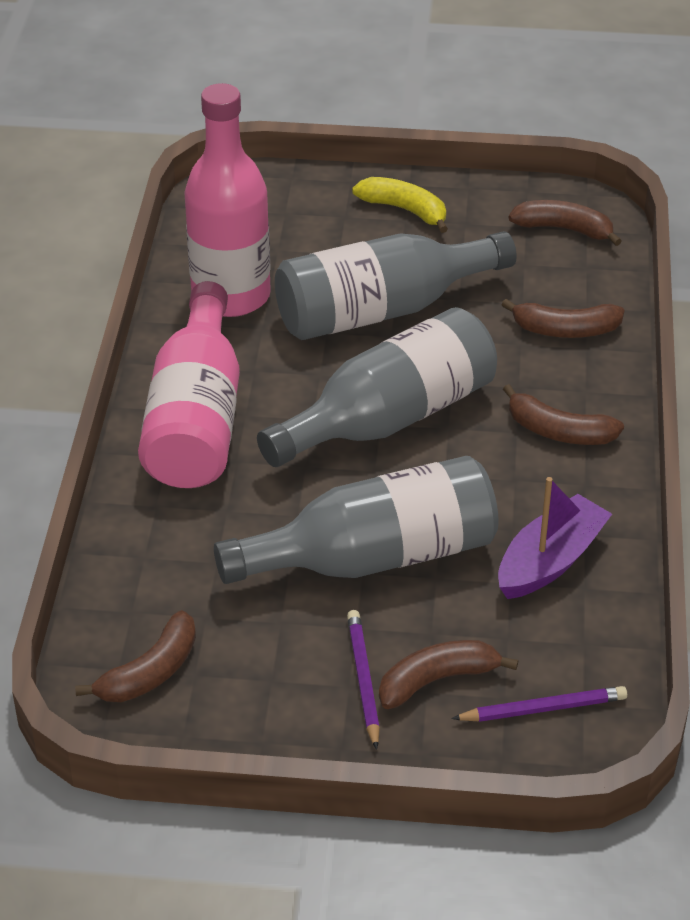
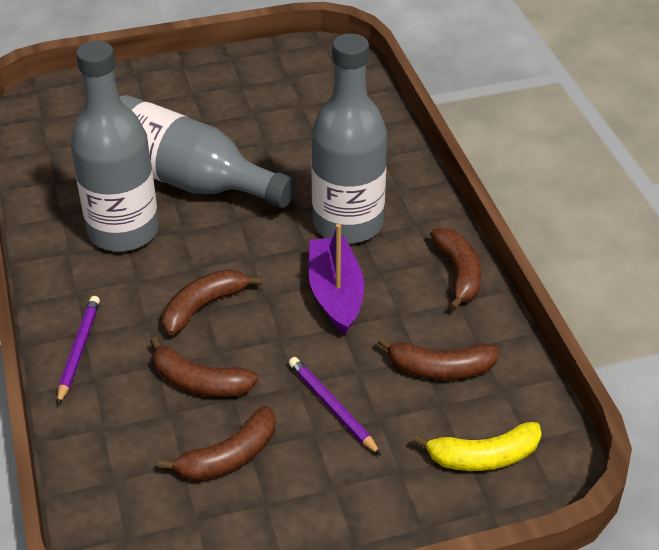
pink bottle: 2 -> 0

